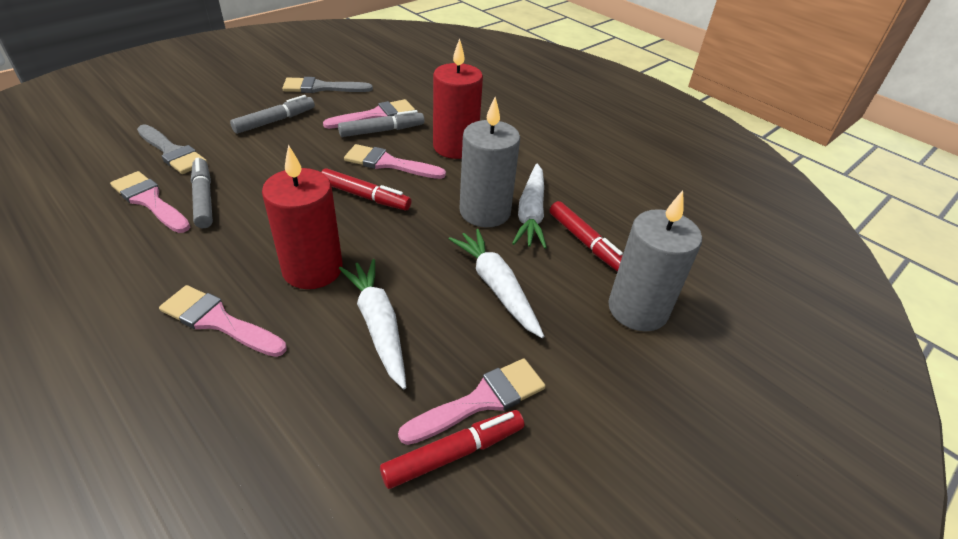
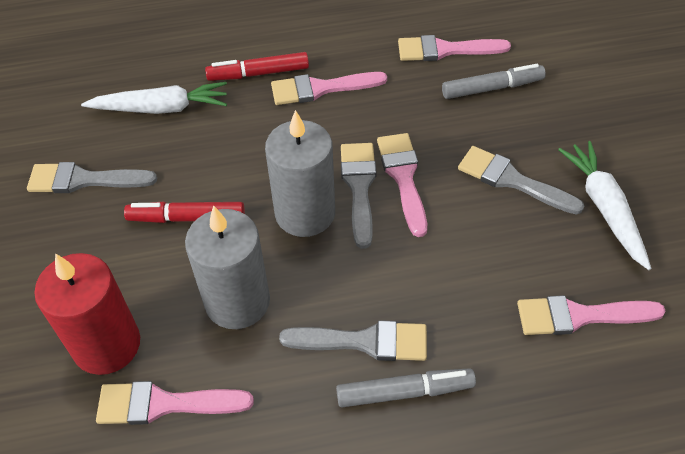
grey brush: 2 -> 4
grey marker: 3 -> 2
red candle: 2 -> 1
red marker: 3 -> 2
white carrot: 3 -> 2

